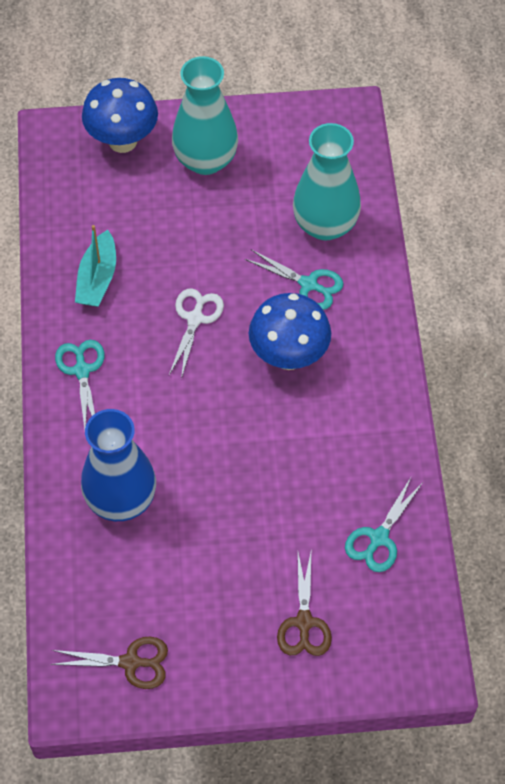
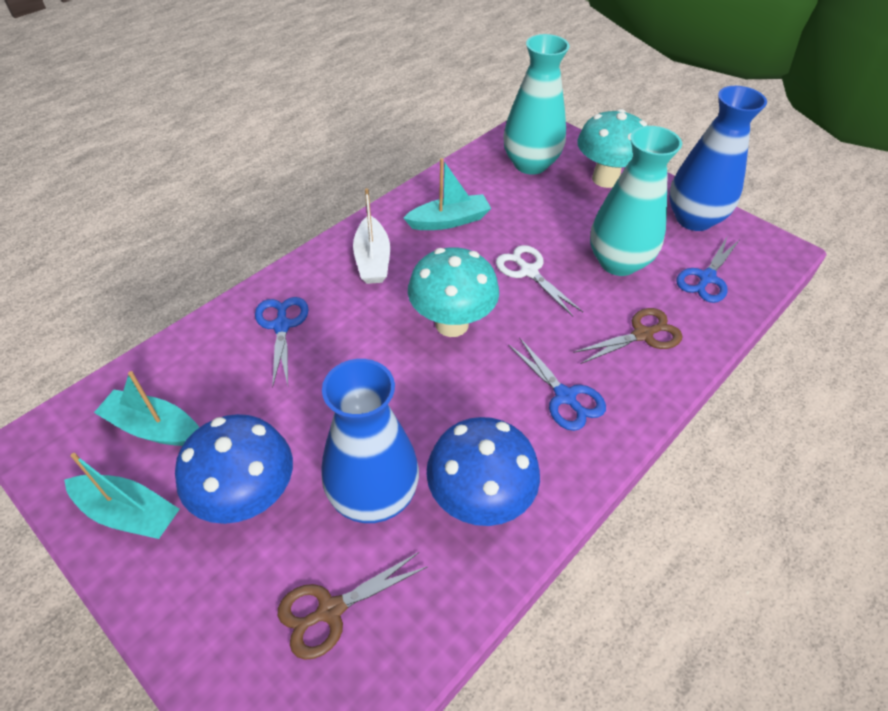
blue scissors: 0 -> 3
blue vase: 1 -> 2
turquoise boat: 1 -> 3
turquoise mushroom: 0 -> 2
turquoise scissors: 3 -> 0
white boat: 0 -> 1

